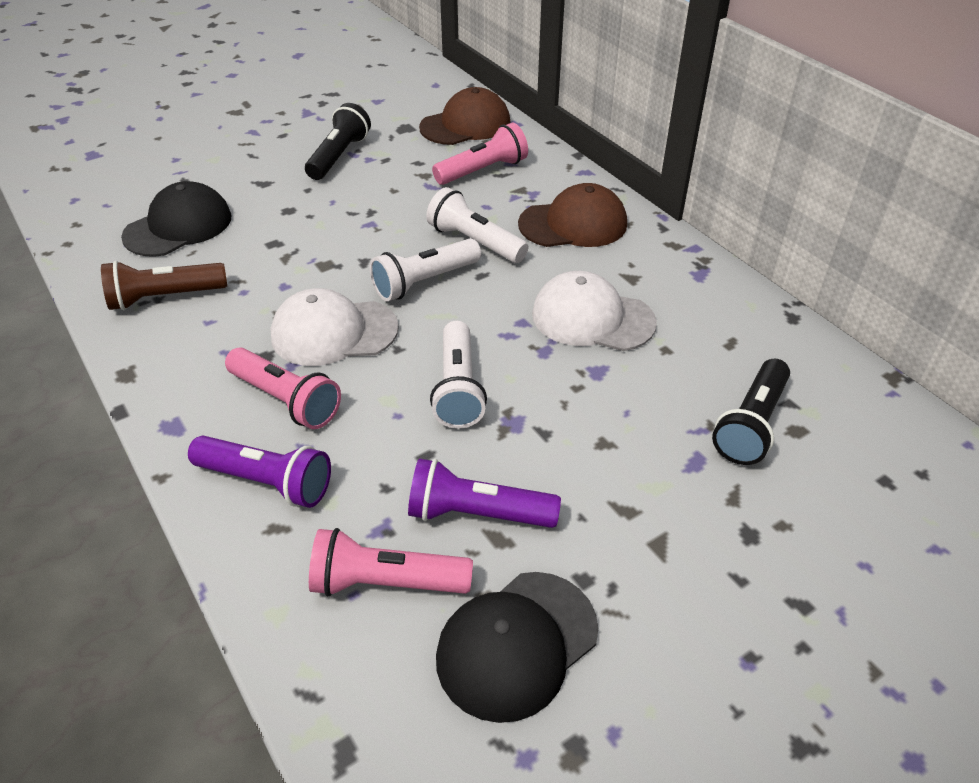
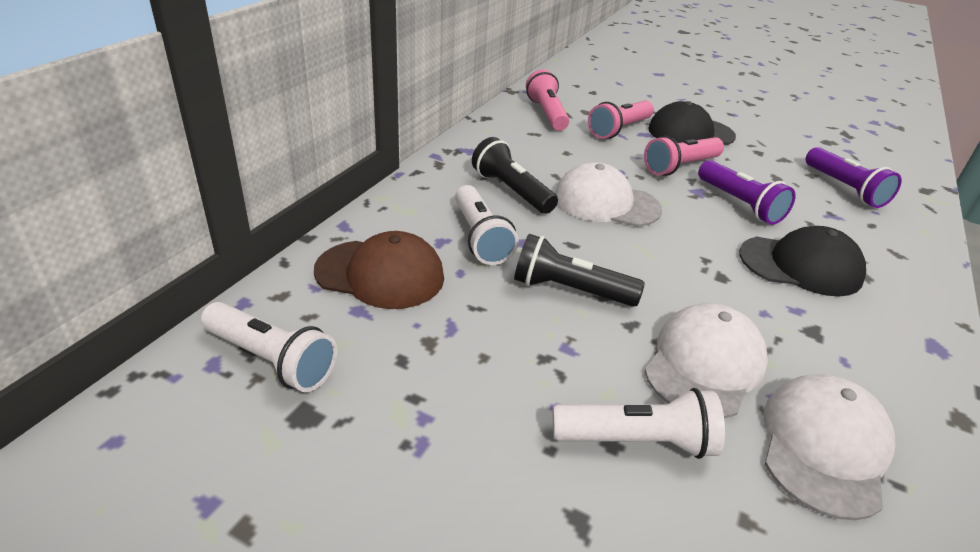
brown cap: 2 -> 1
brown flashlight: 1 -> 0
white cap: 2 -> 3

